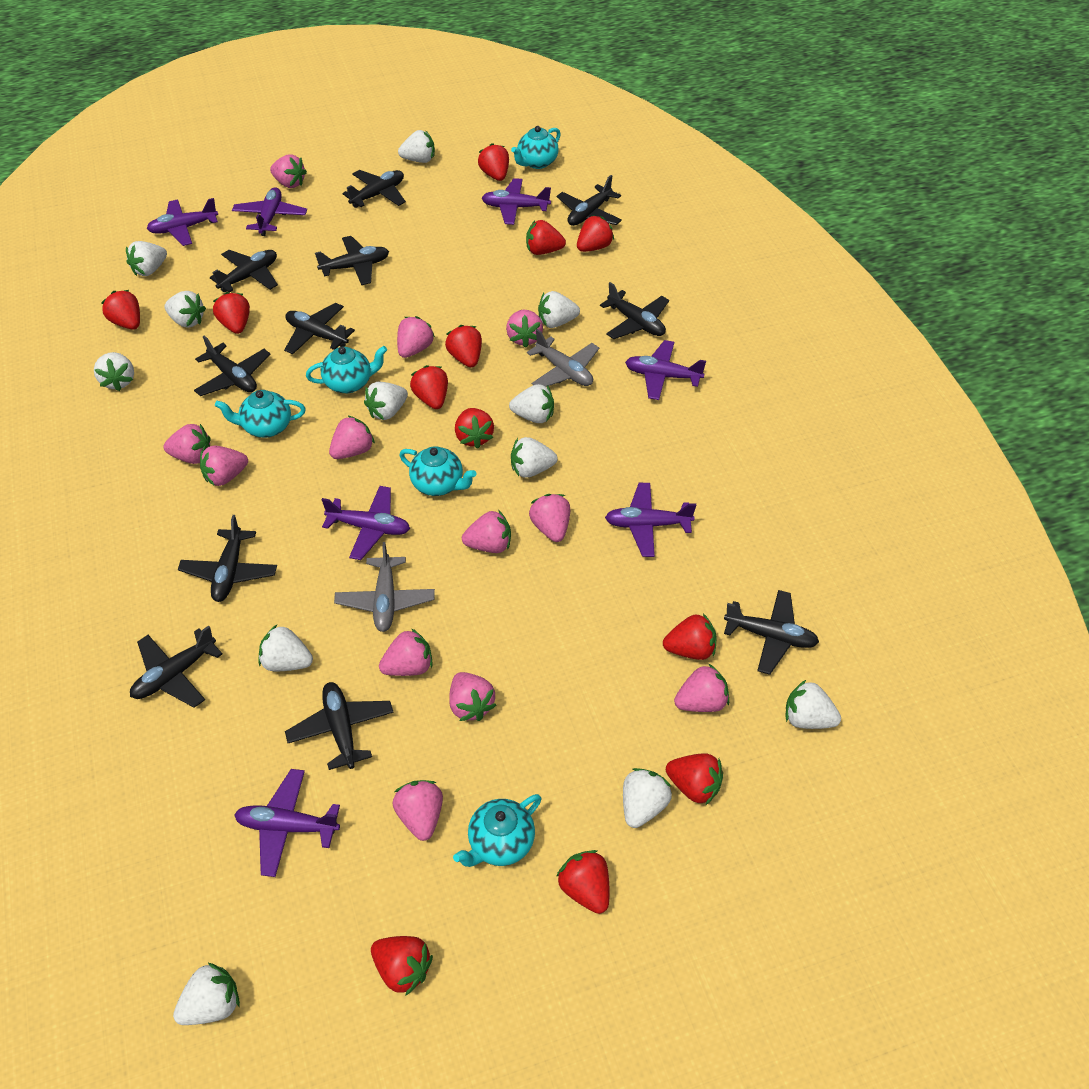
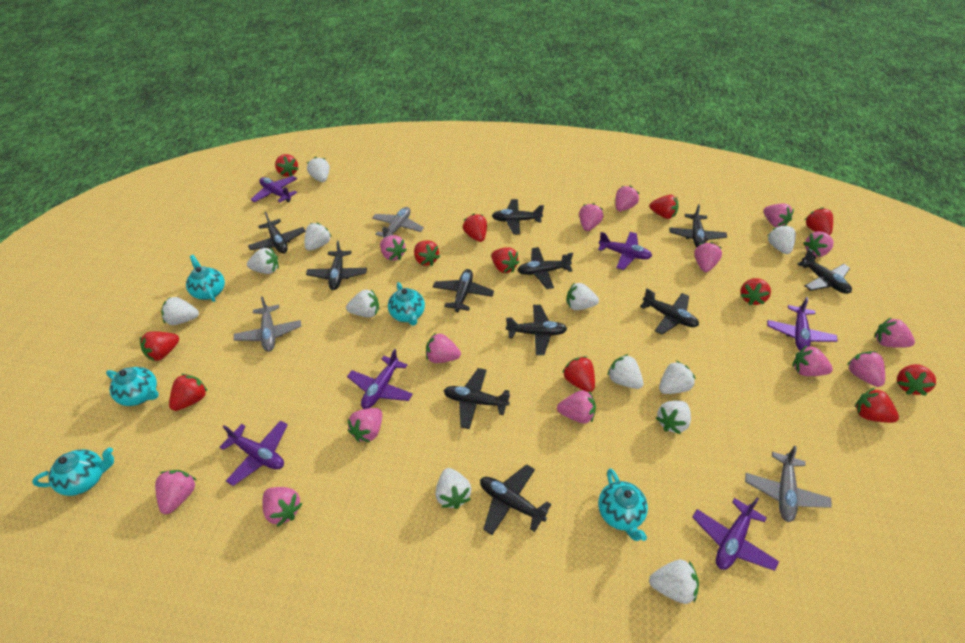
grey plane: 2 -> 3
pink strawberry: 12 -> 14
purple plane: 7 -> 6

